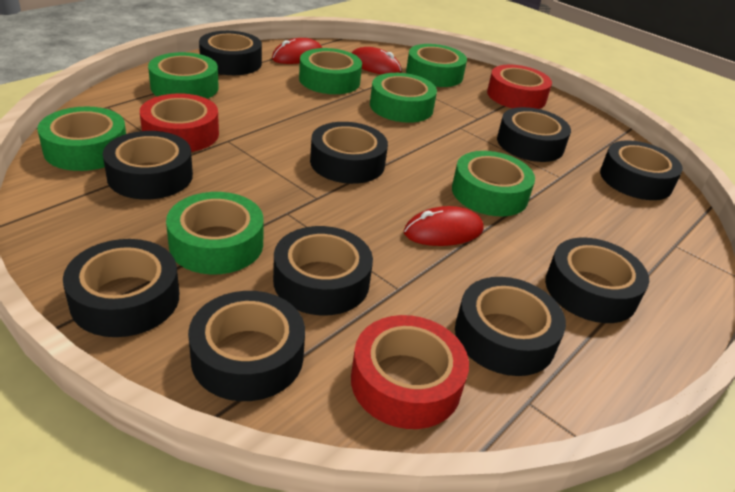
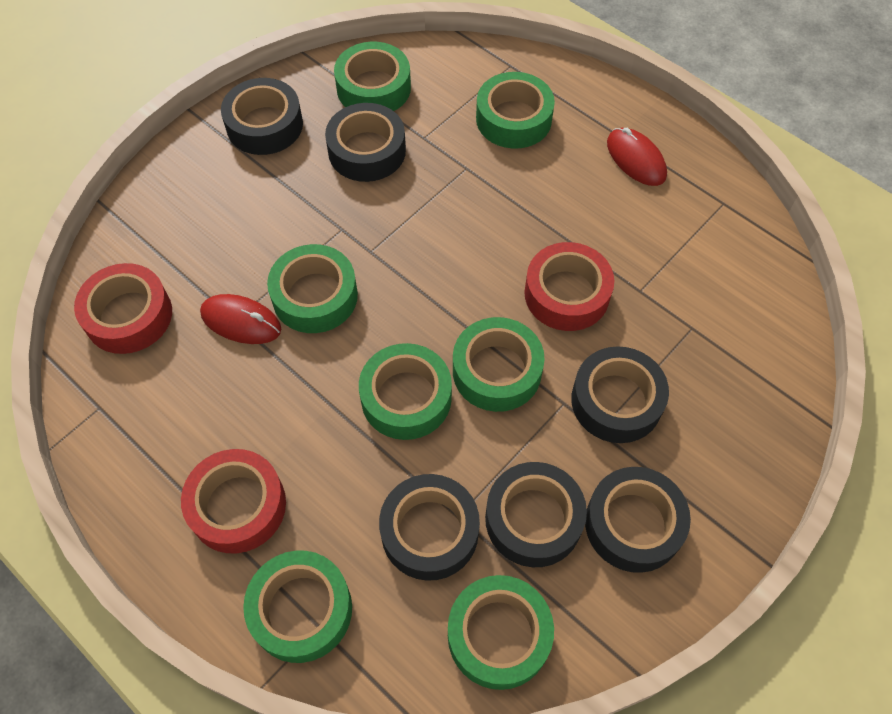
black tape: 10 -> 6
red mouse: 3 -> 2

